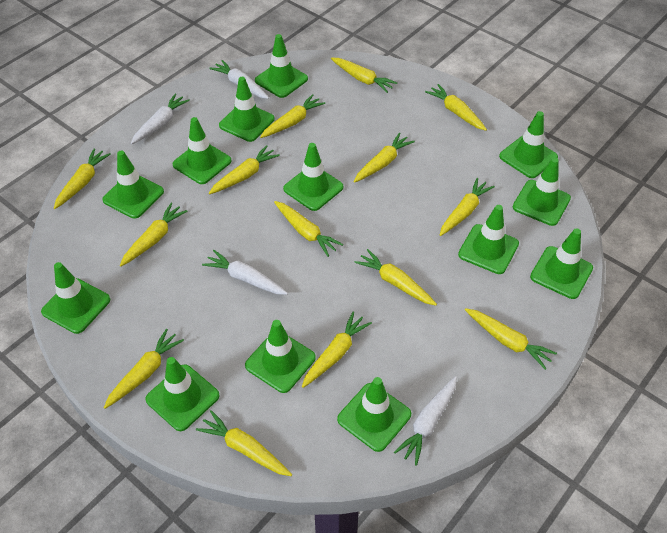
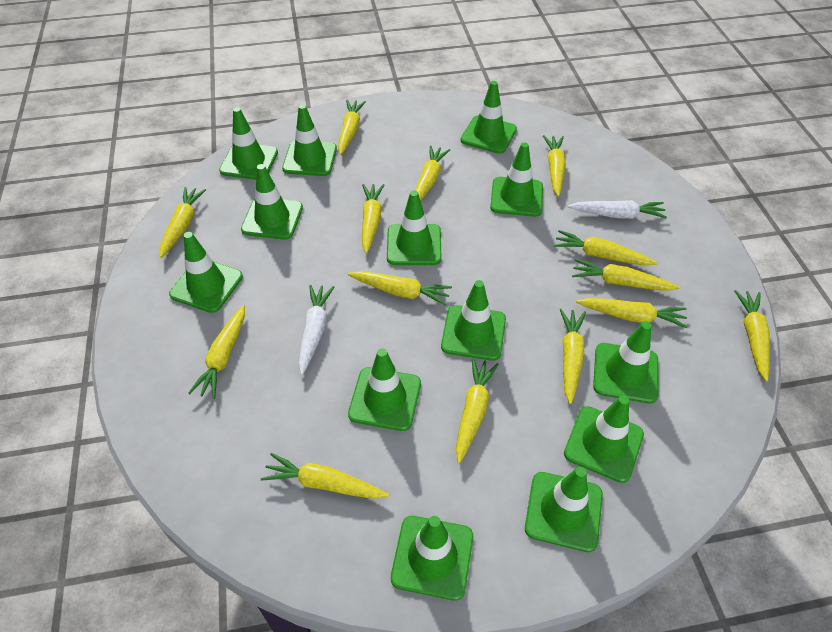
white carrot: 4 -> 2

